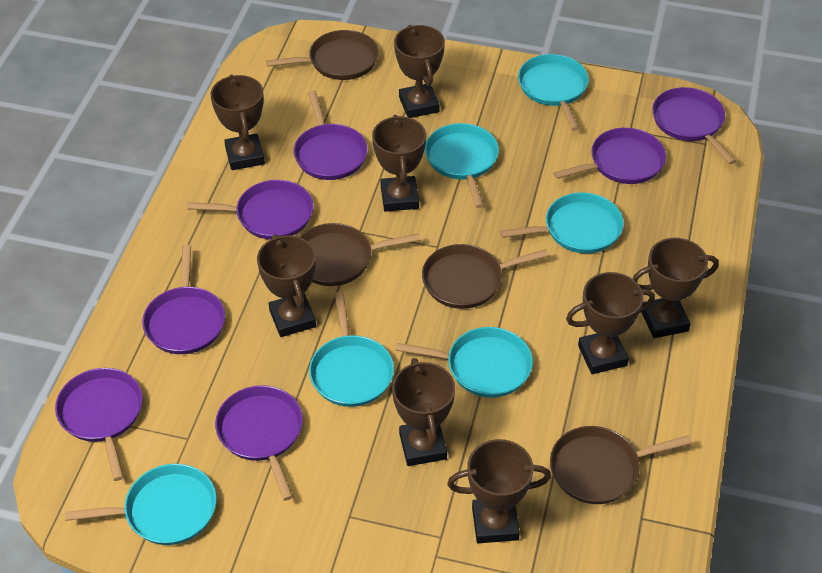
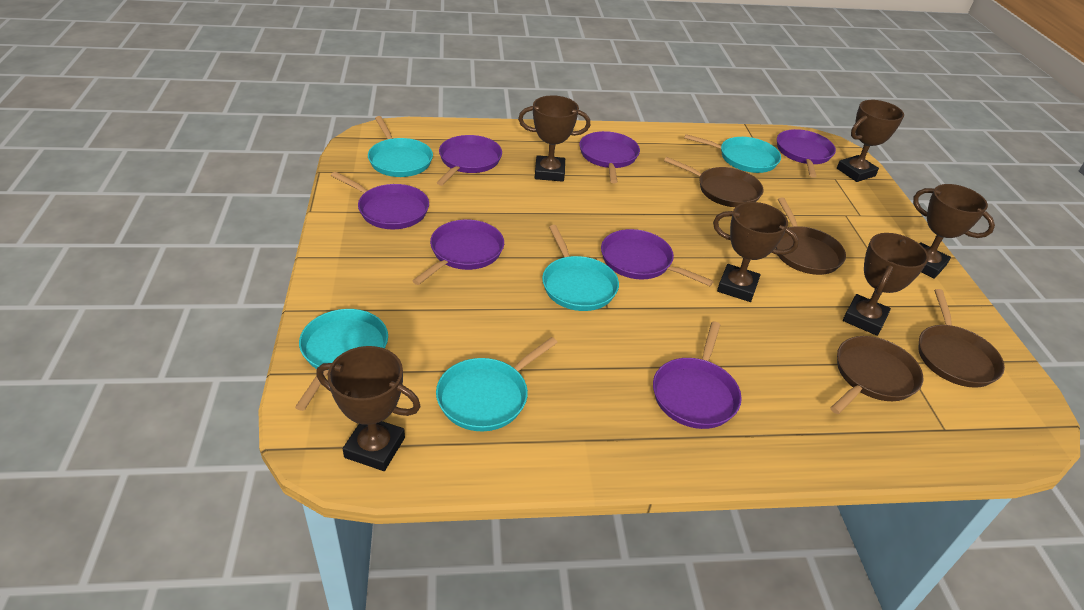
brown trophy: 8 -> 6
turquoise pan: 6 -> 5

